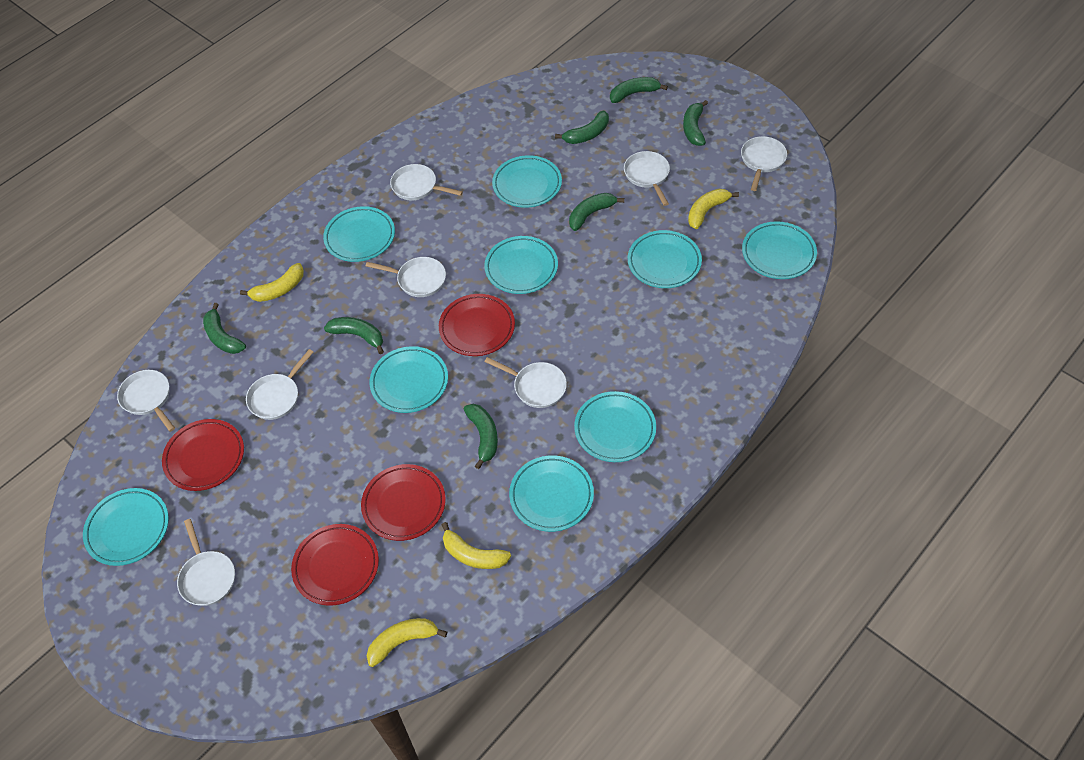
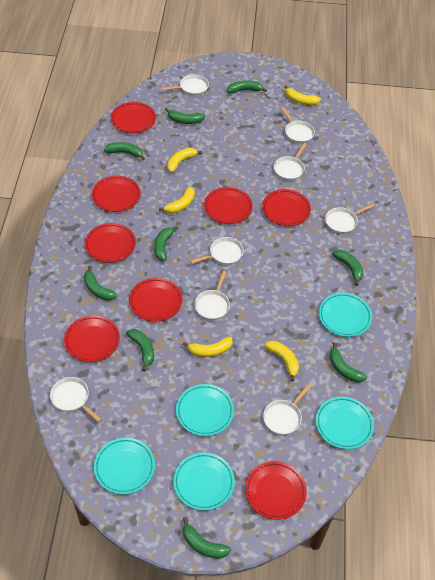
green banana: 7 -> 9
red plate: 4 -> 8
turquoise plate: 9 -> 5
yellow banana: 4 -> 5

